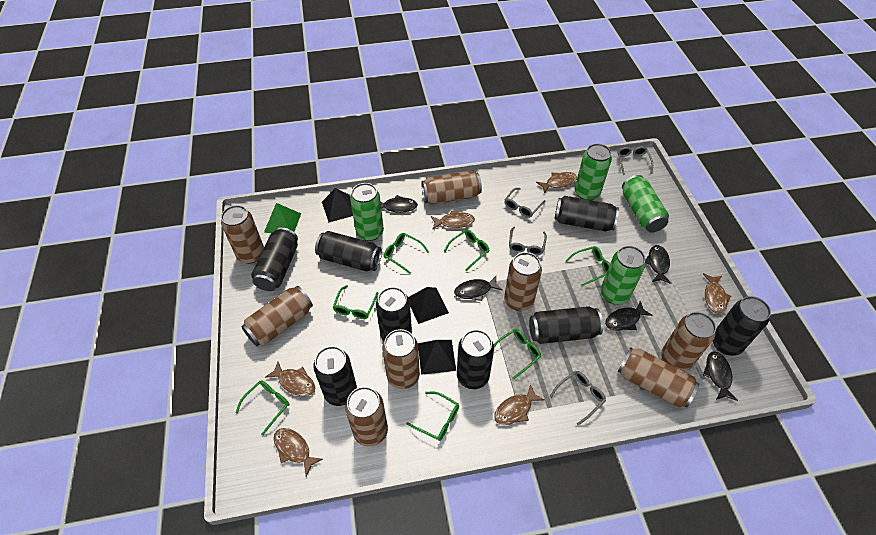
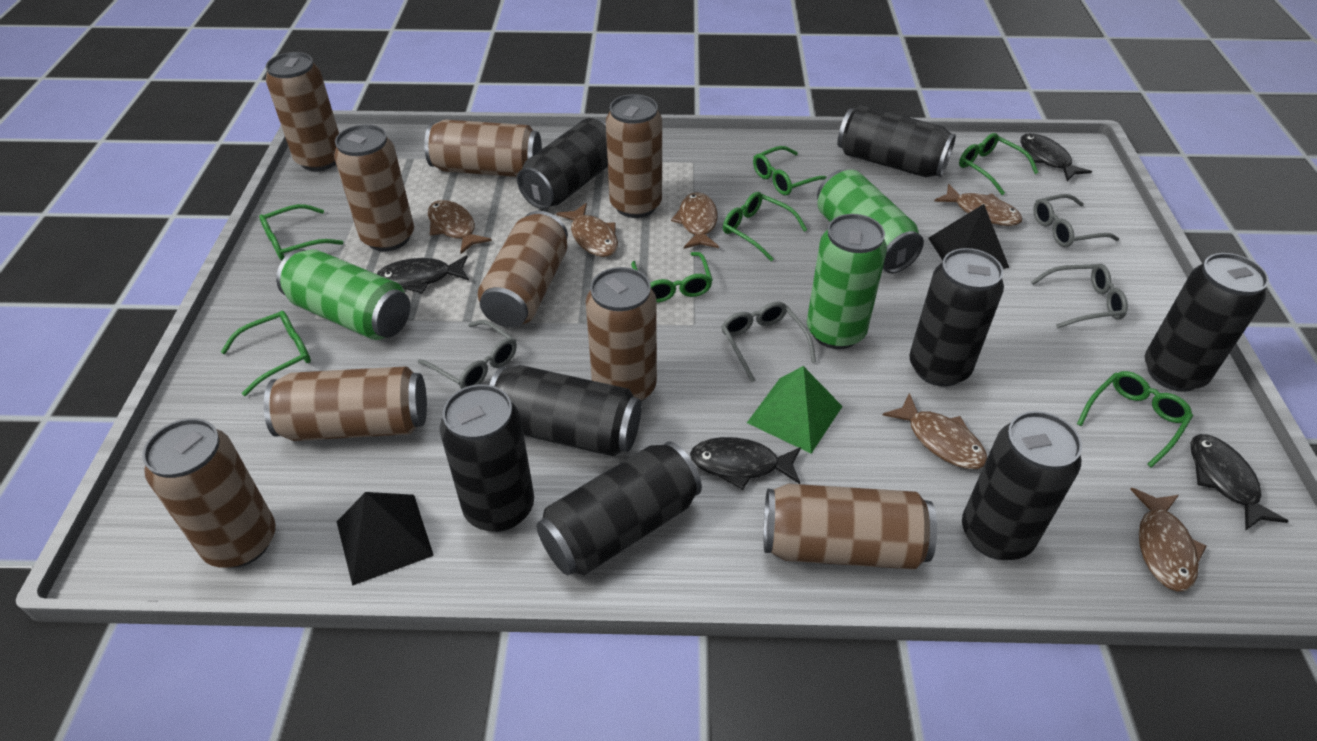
black fish: 5 -> 4
black pyramid: 3 -> 2
brown can: 8 -> 9
green can: 4 -> 3

